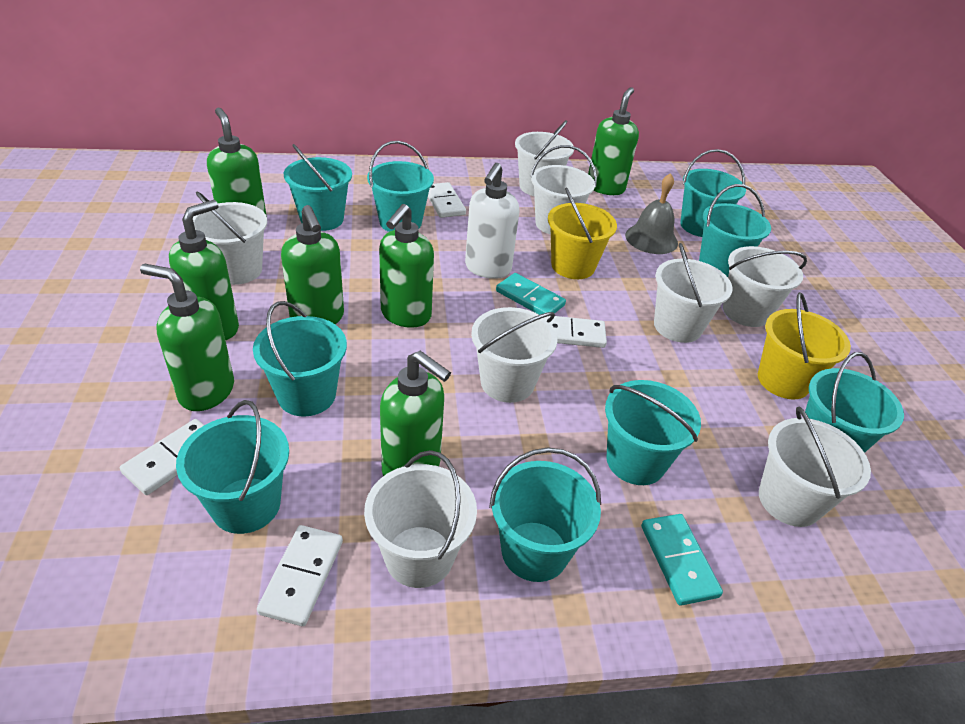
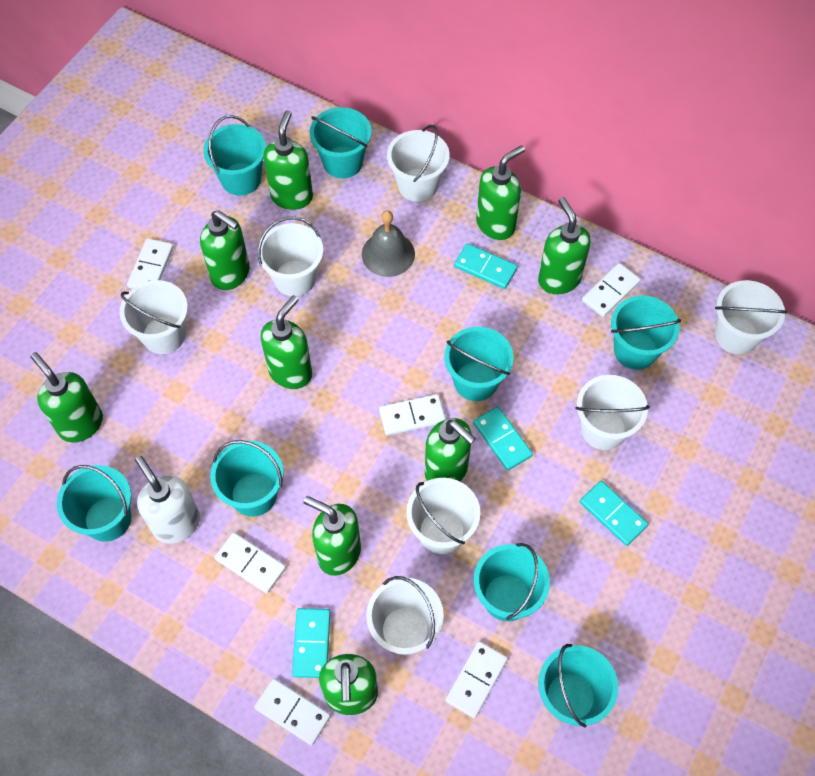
green soap dispenser: 7 -> 9
turquoise bucket: 9 -> 8
turquoise domino: 2 -> 4
white bucket: 8 -> 7
white domino: 4 -> 6
yellow bucket: 2 -> 0

